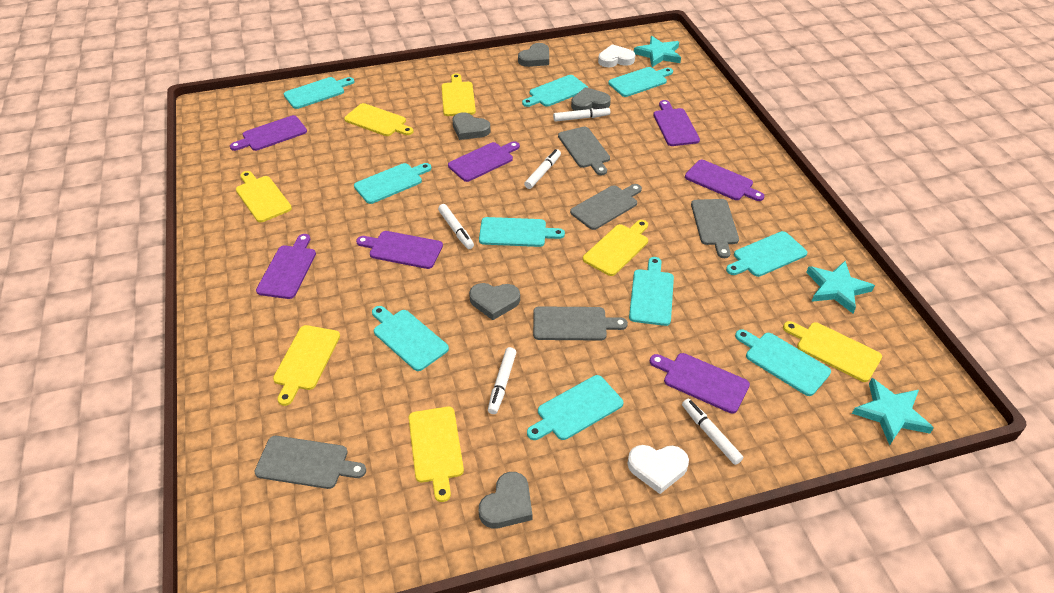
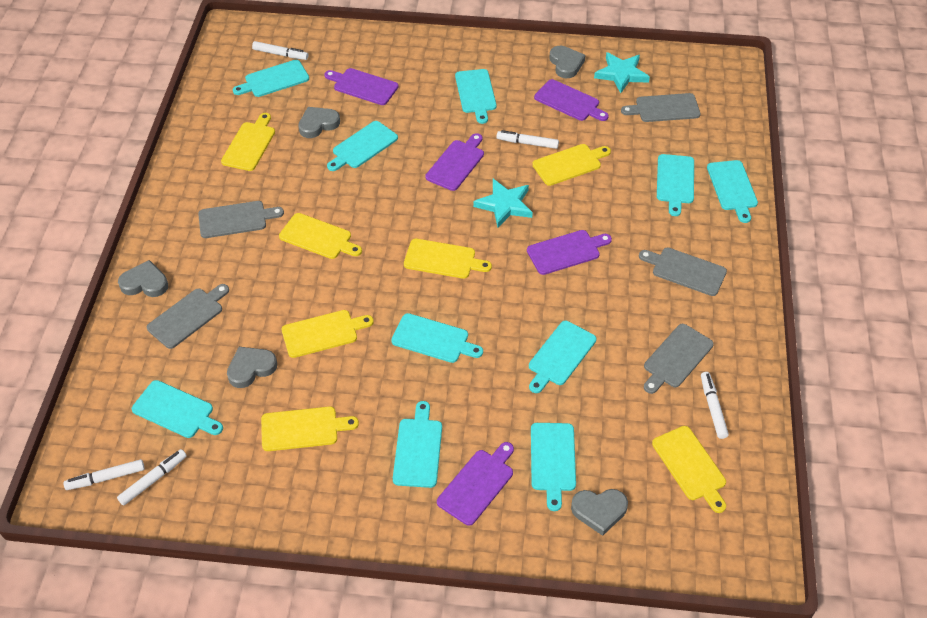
purple cutting board: 7 -> 5
turquoise star: 3 -> 2
white heart: 2 -> 0

